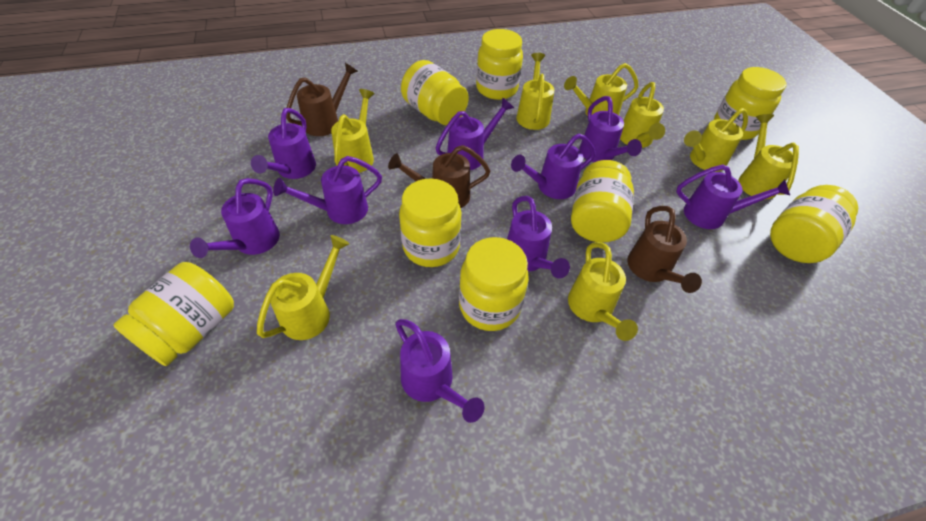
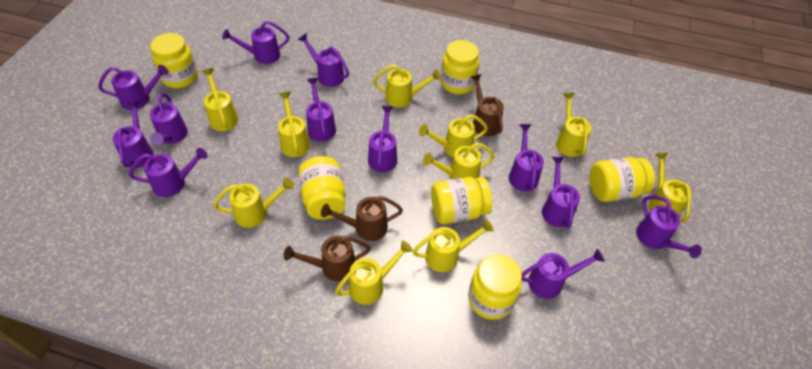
purple watering can: 9 -> 12
yellow jar: 8 -> 6
yellow watering can: 8 -> 10

